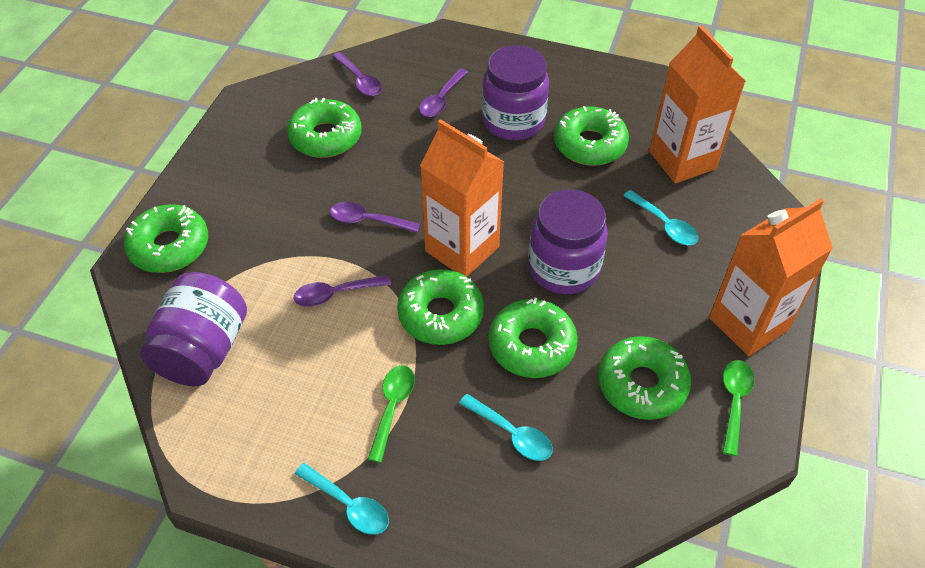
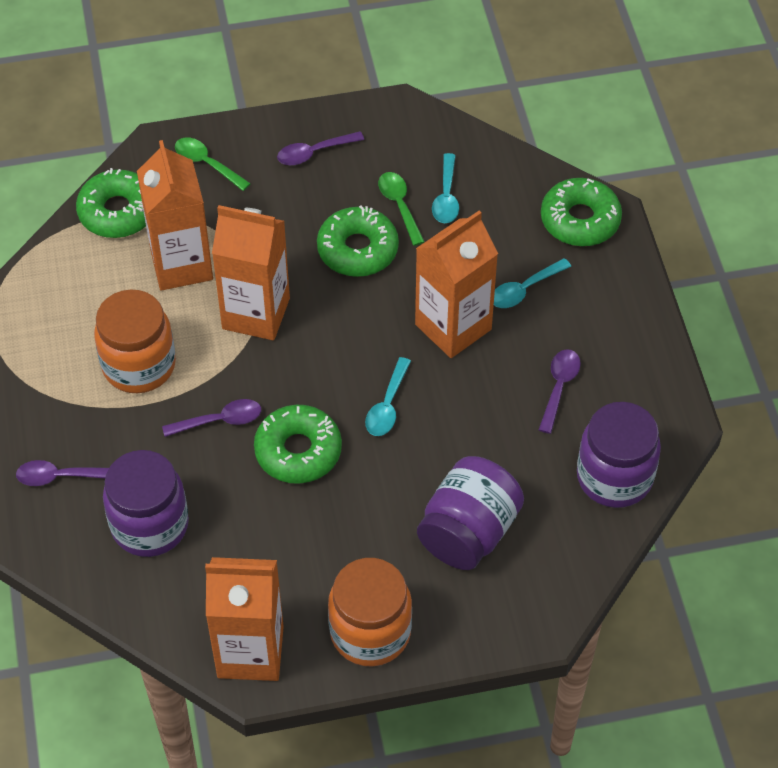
green donut: 6 -> 4
orange carton: 3 -> 4
orange jar: 0 -> 2

